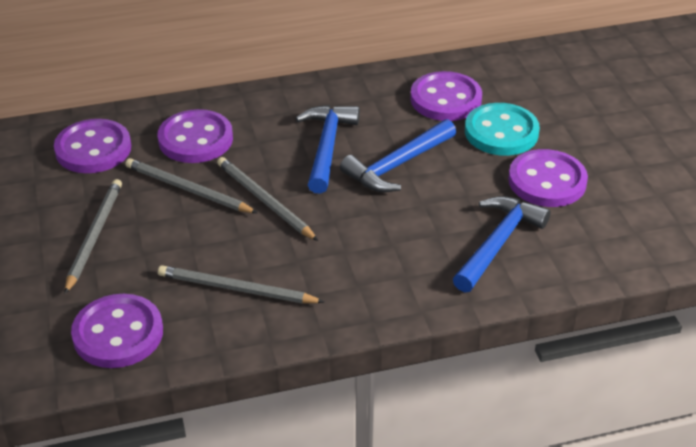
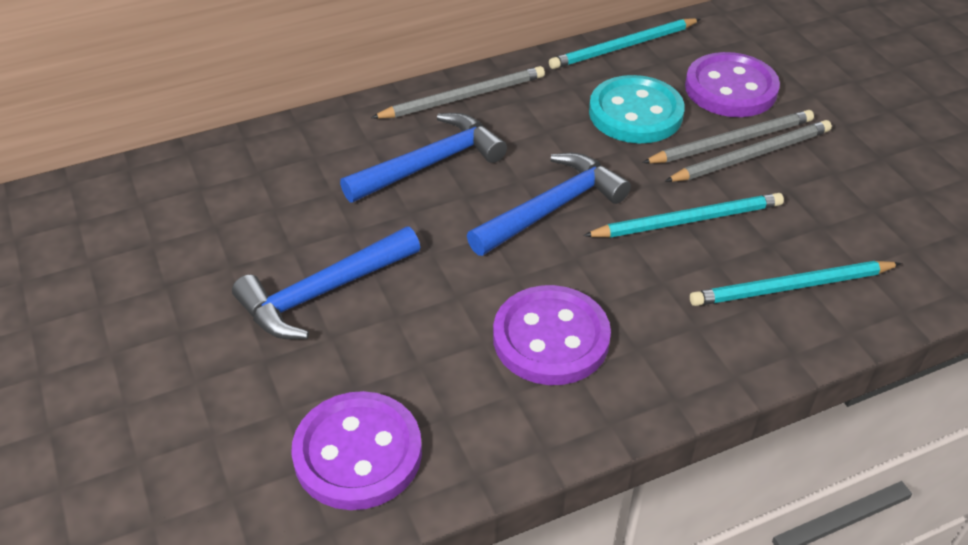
grey pencil: 4 -> 3
purple button: 5 -> 3
turquoise pencil: 0 -> 3

